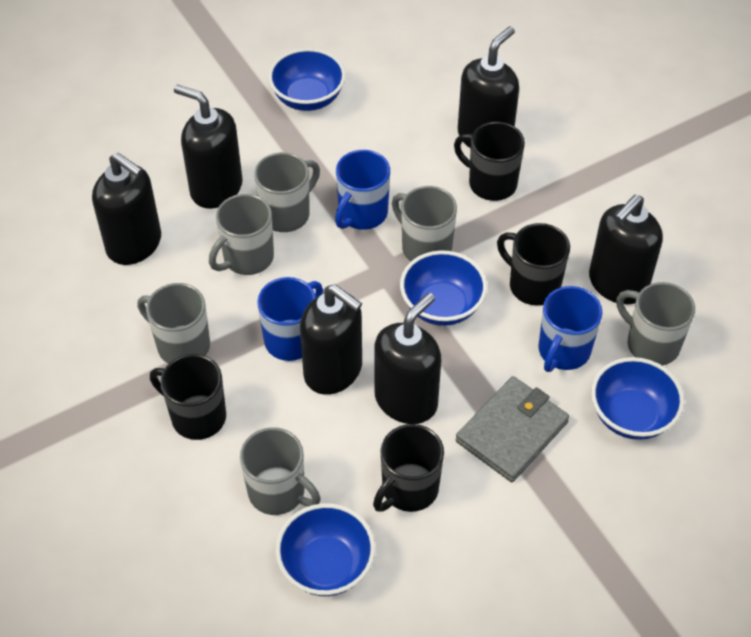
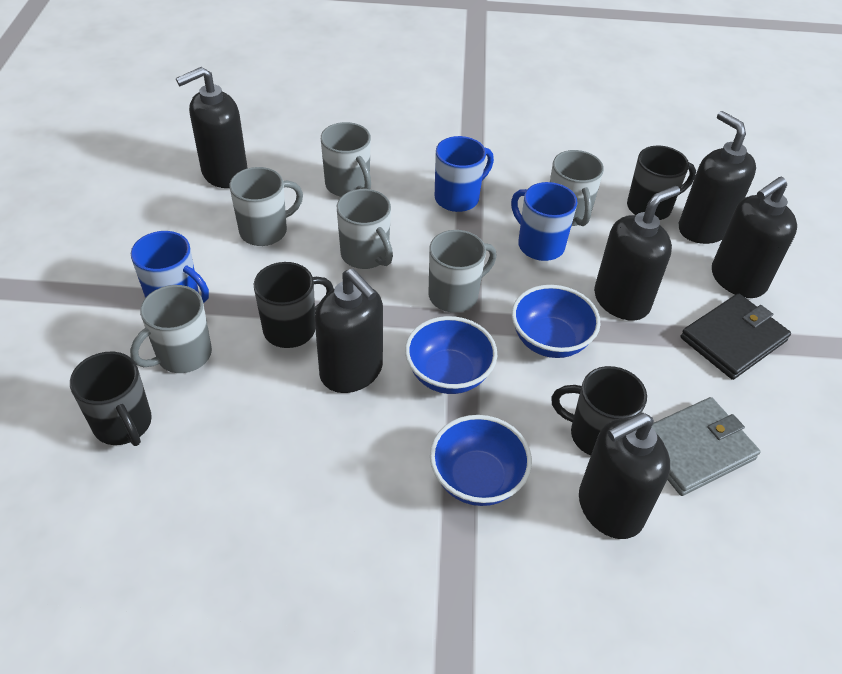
black wallet: 0 -> 1
blue bowl: 4 -> 3

